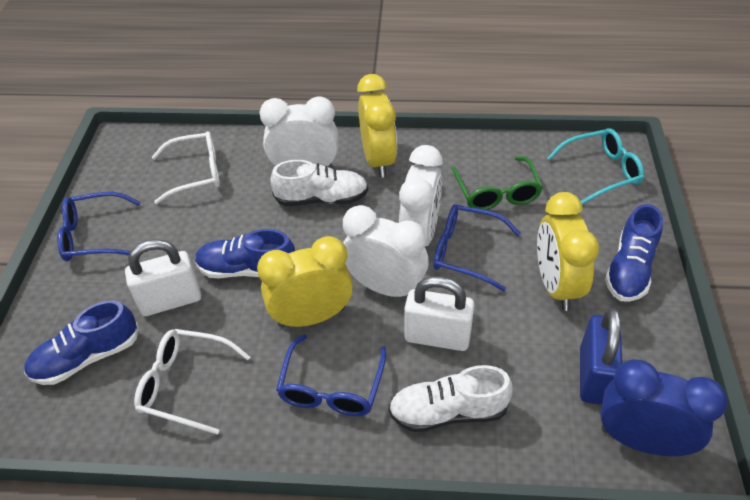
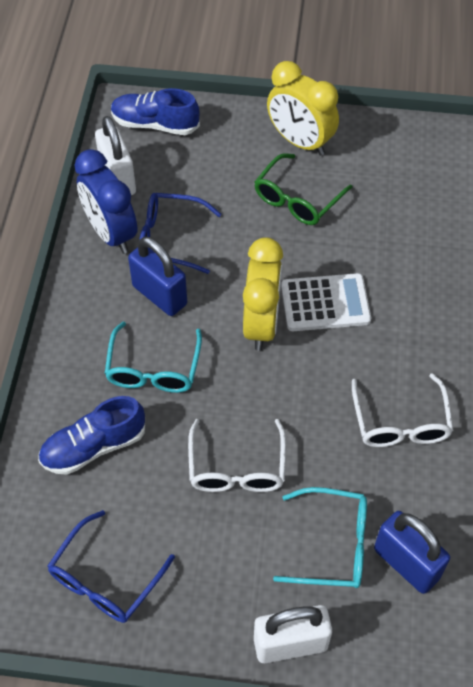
blue glasses: 3 -> 2
blue padlock: 1 -> 2
blue shoe: 3 -> 2
turquoise glasses: 1 -> 2
white calculator: 0 -> 1
white clock: 3 -> 0
white shoe: 2 -> 0
yellow clock: 3 -> 2

